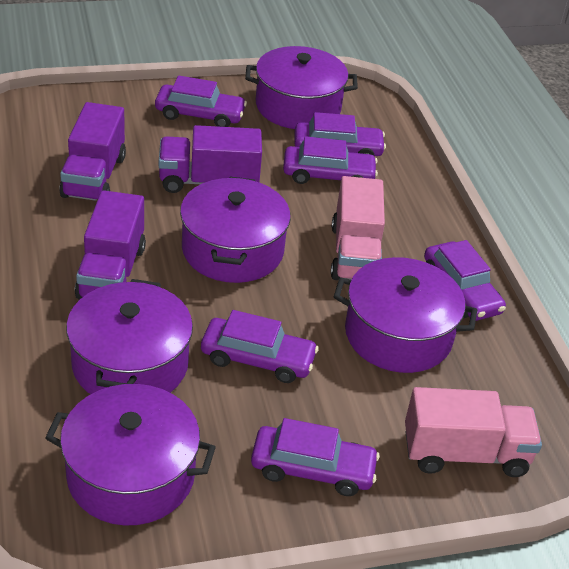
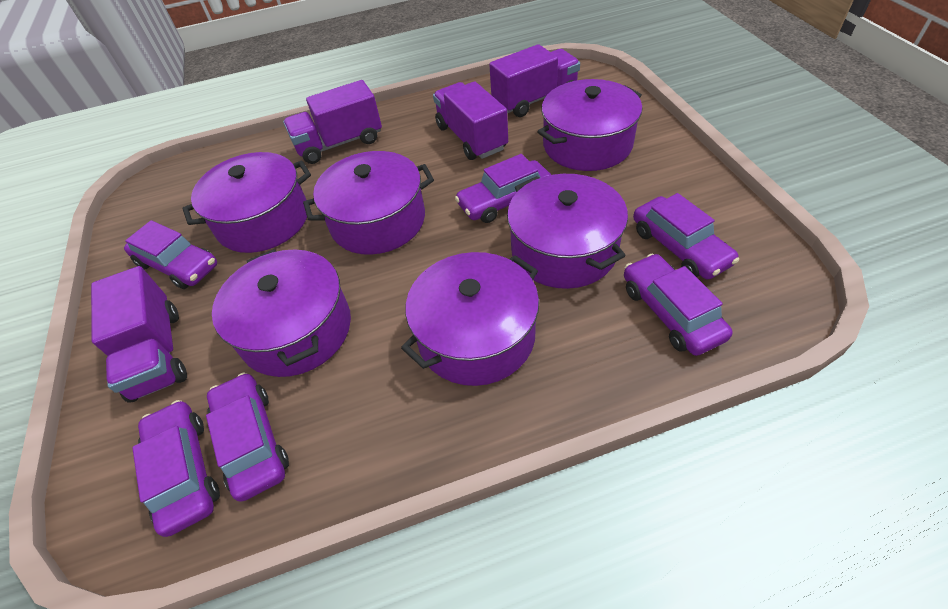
pink truck: 2 -> 0
purple pot: 5 -> 6
purple truck: 3 -> 4

